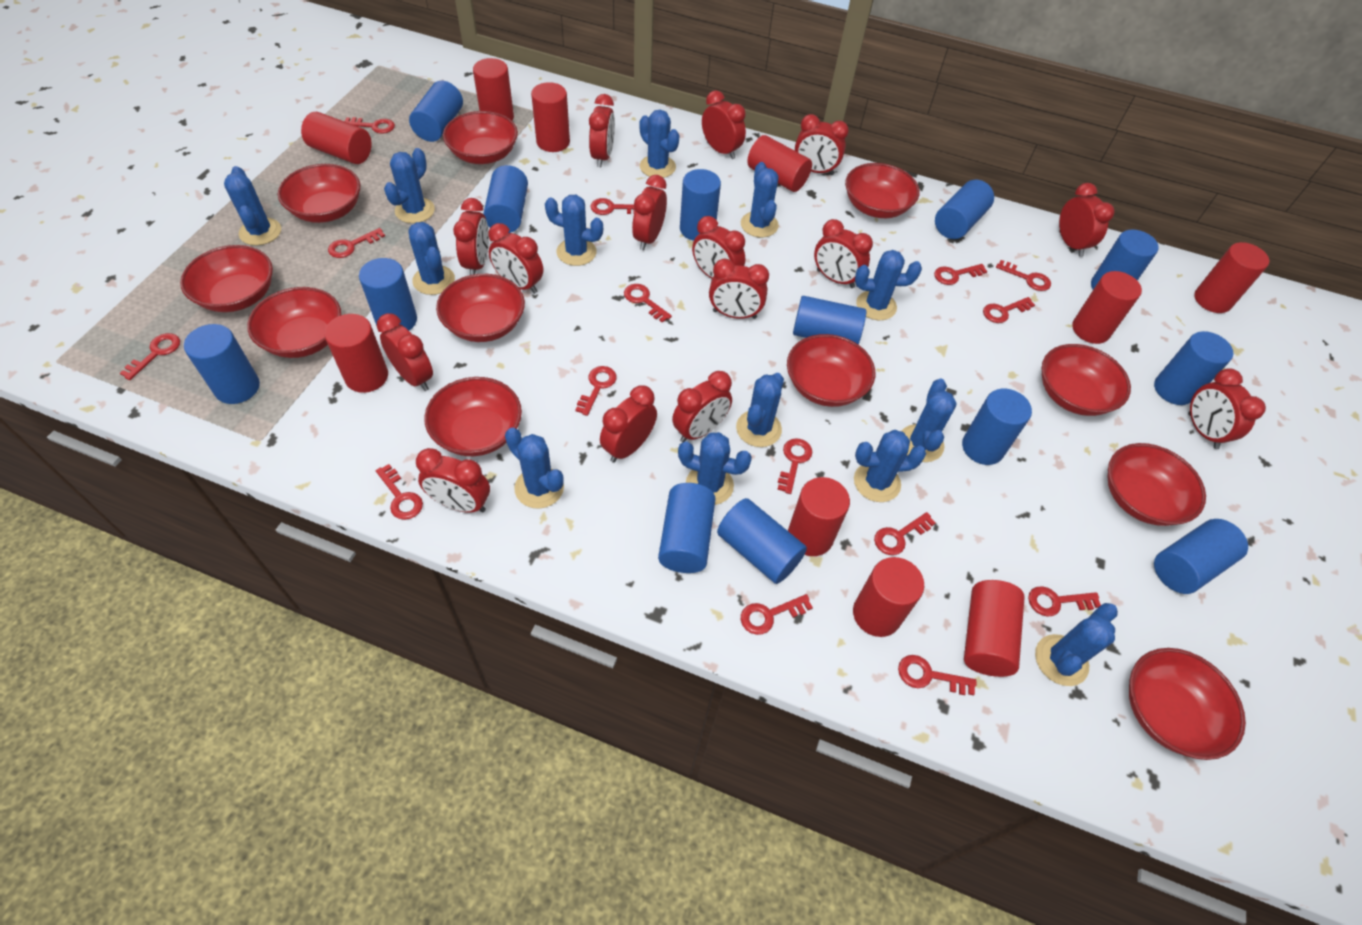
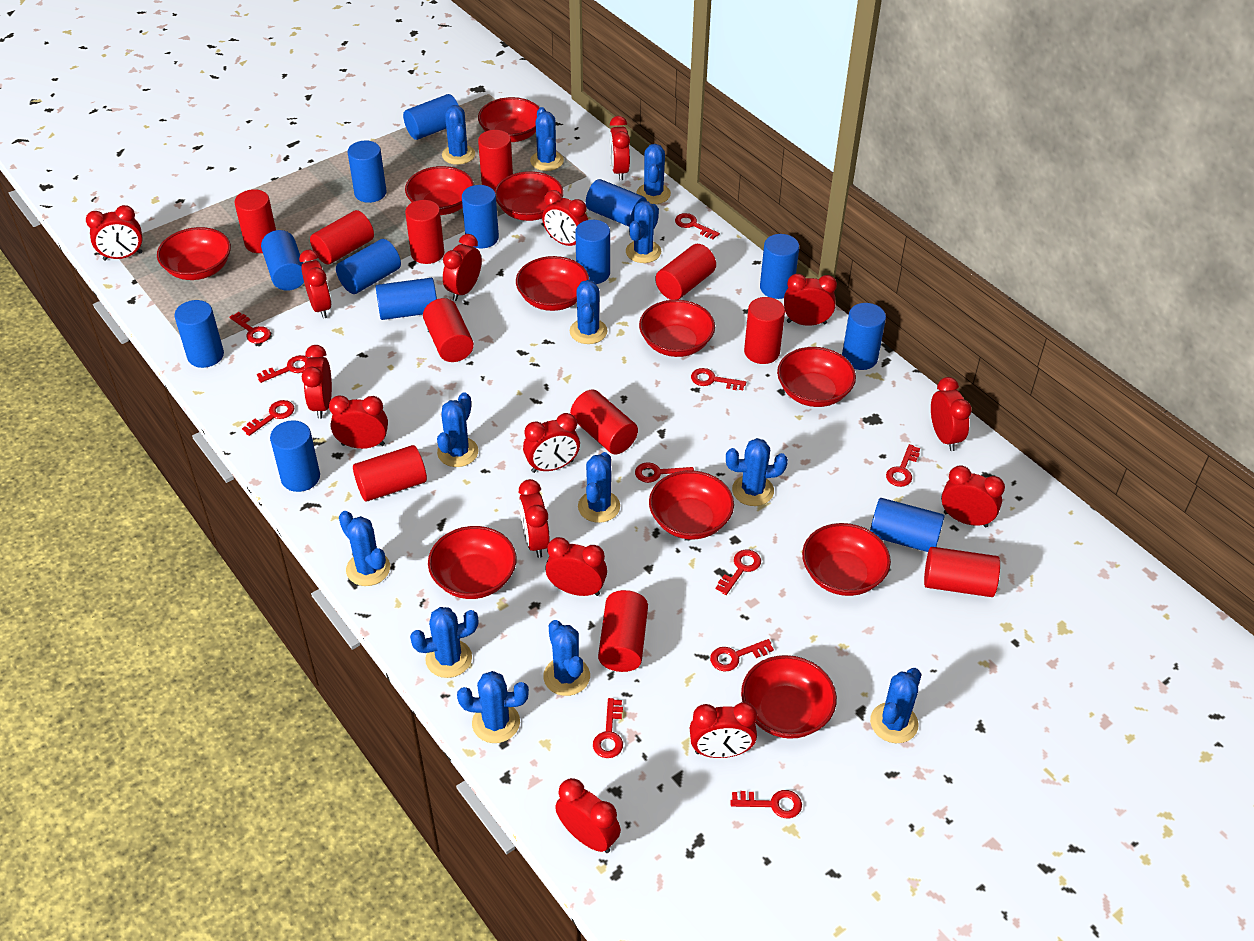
red cylinder: 10 -> 11
red key: 15 -> 11

